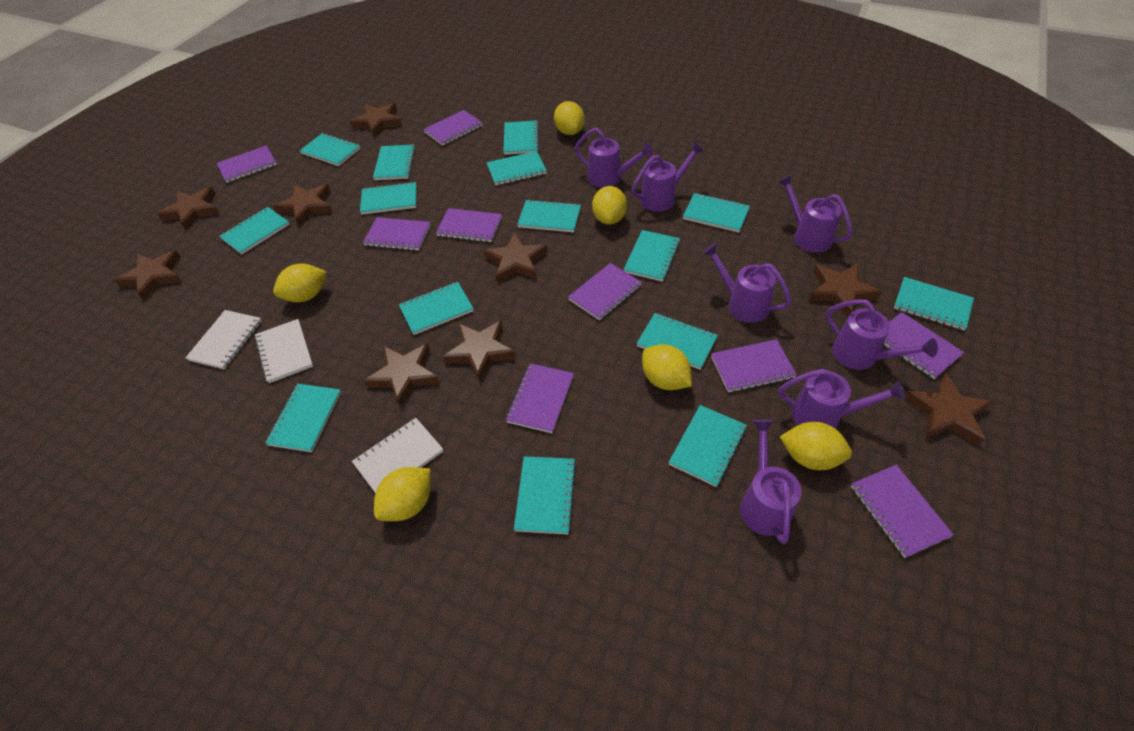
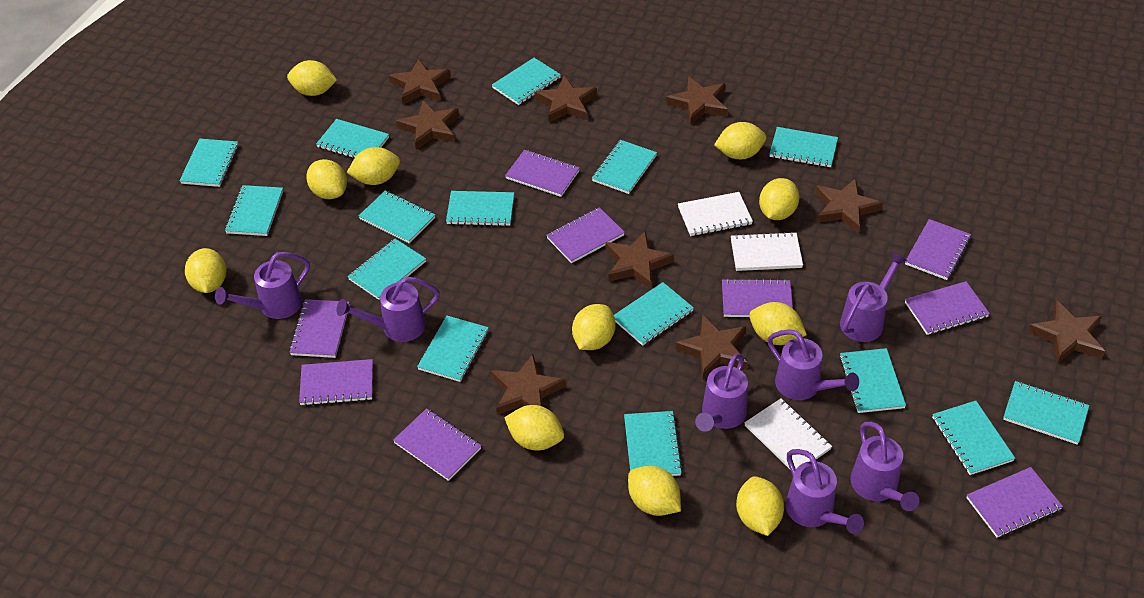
yellow lemon: 6 -> 11

